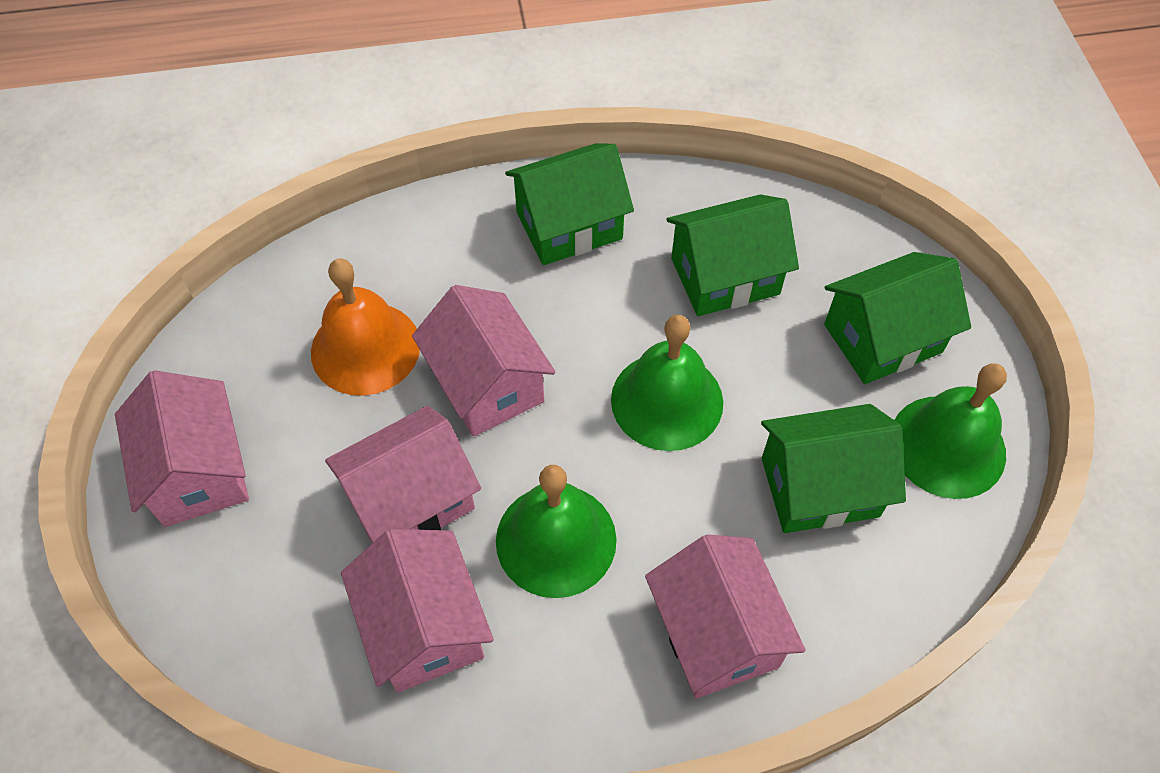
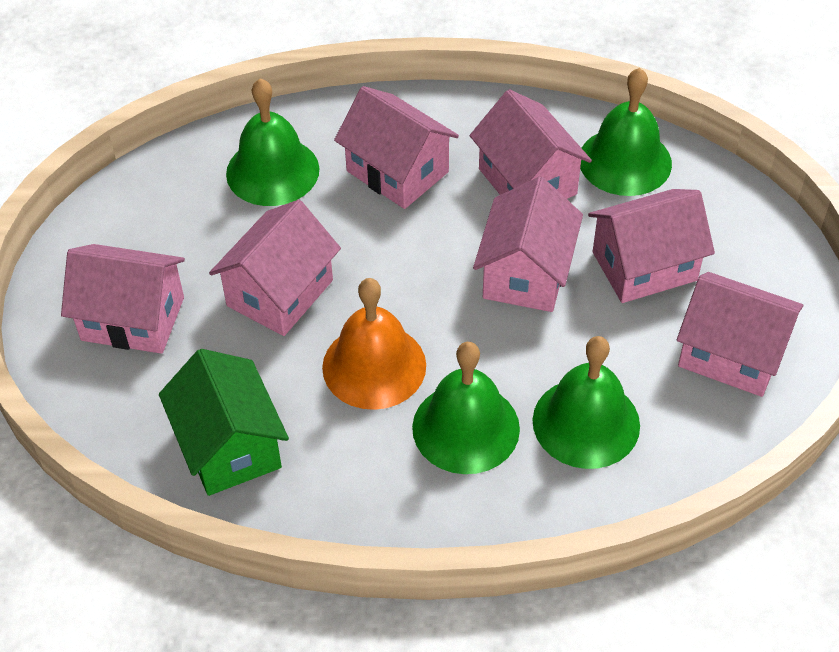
green bell: 3 -> 4
green house: 4 -> 1
pink house: 5 -> 7

